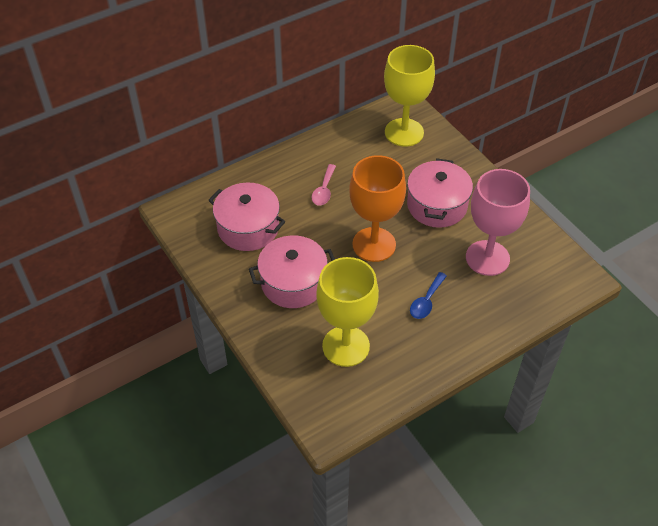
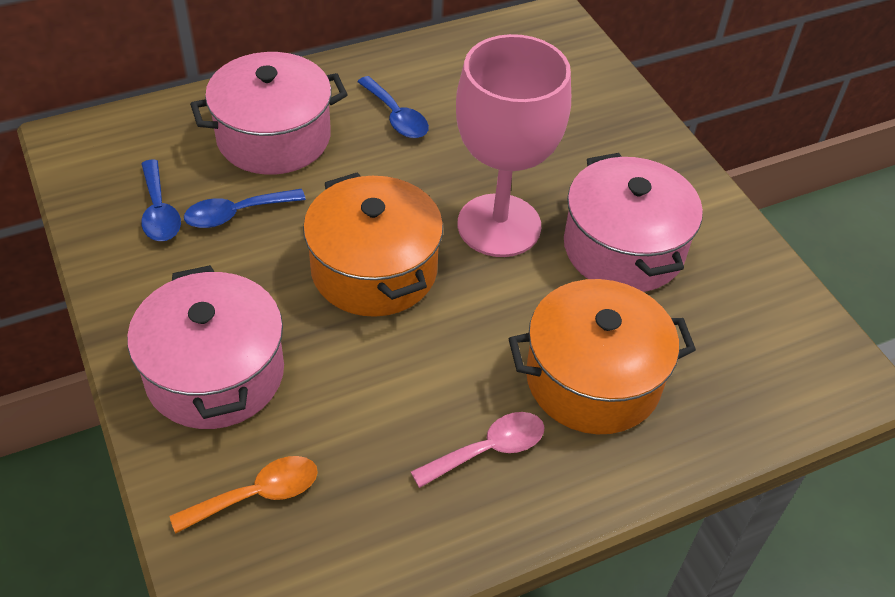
blue spoon: 1 -> 3
orange goblet: 1 -> 0
orange pot: 0 -> 2
orange spoon: 0 -> 1
yellow goblet: 2 -> 0

